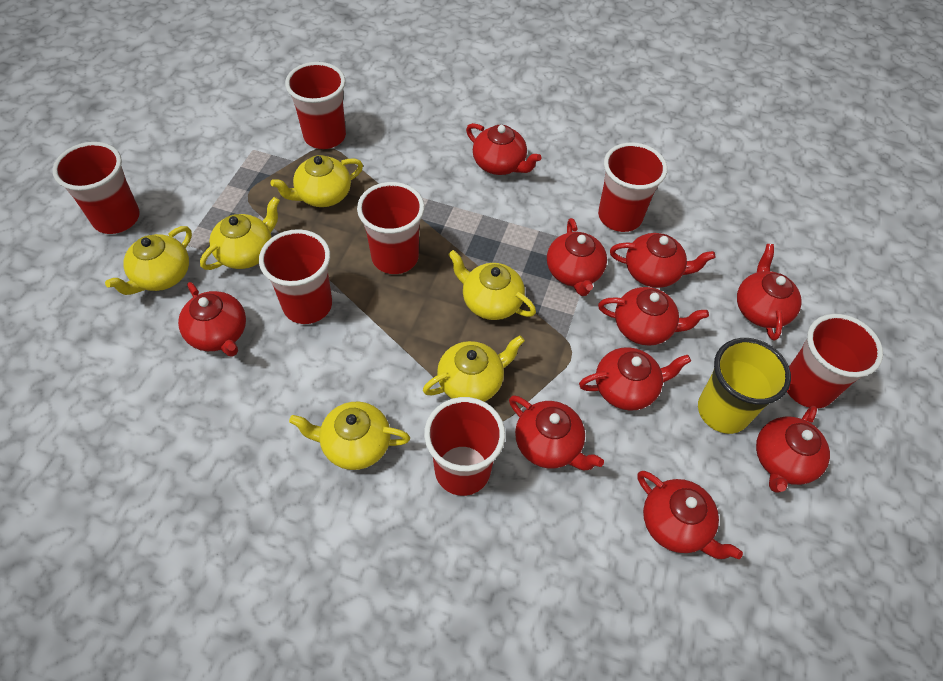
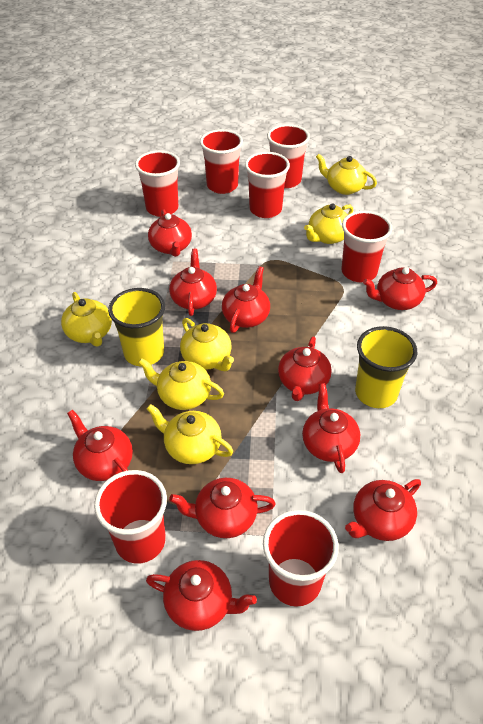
yellow cup: 1 -> 2

